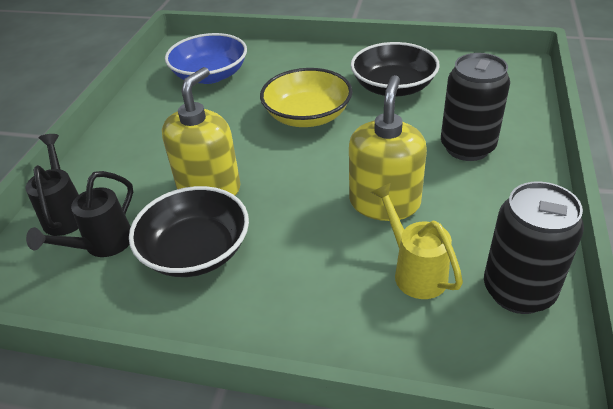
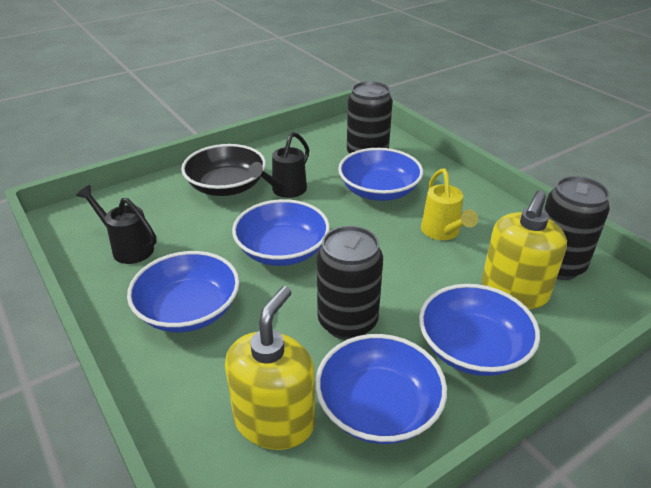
black bowl: 2 -> 1
black can: 2 -> 3
blue bowl: 1 -> 5
yellow bowl: 1 -> 0

